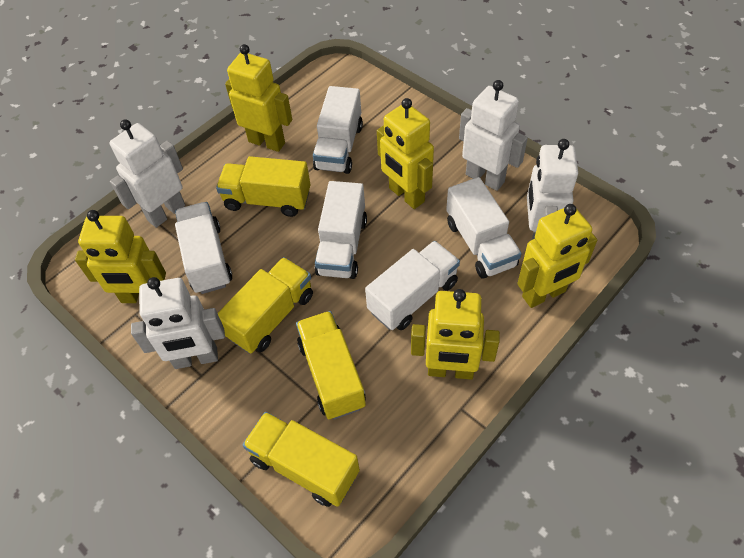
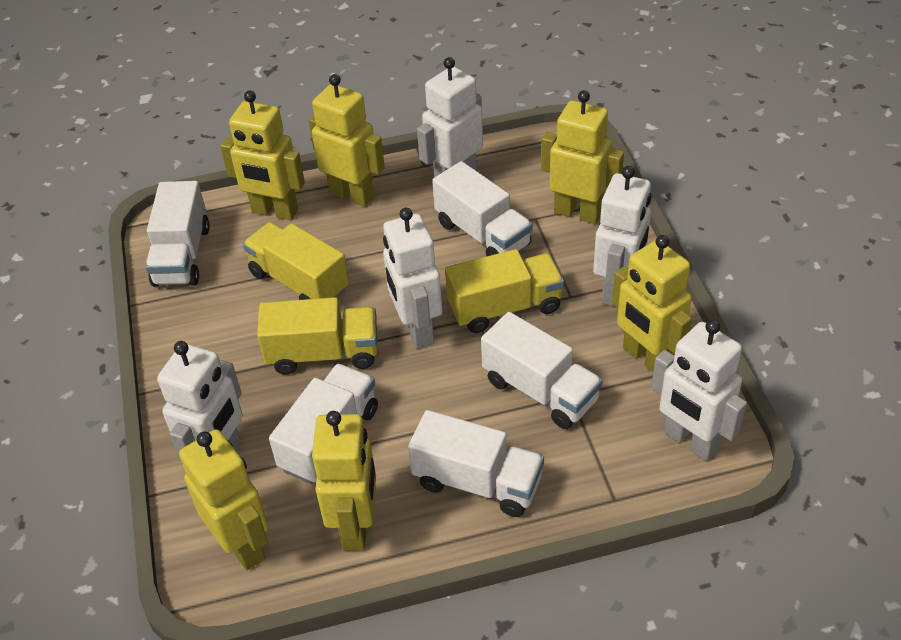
white robot: 4 -> 5
yellow robot: 5 -> 6
yellow truck: 4 -> 3

